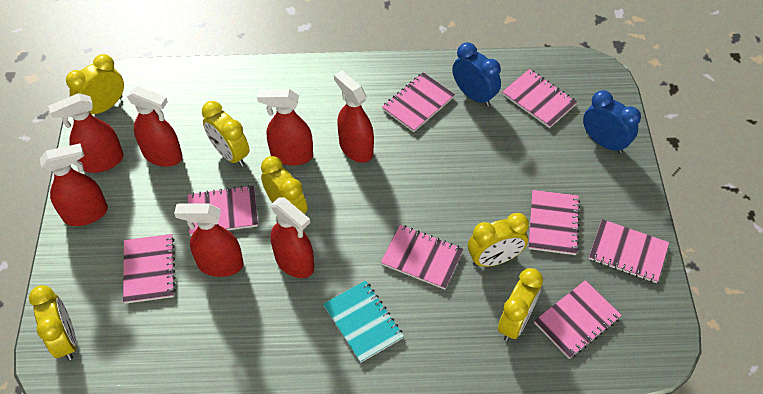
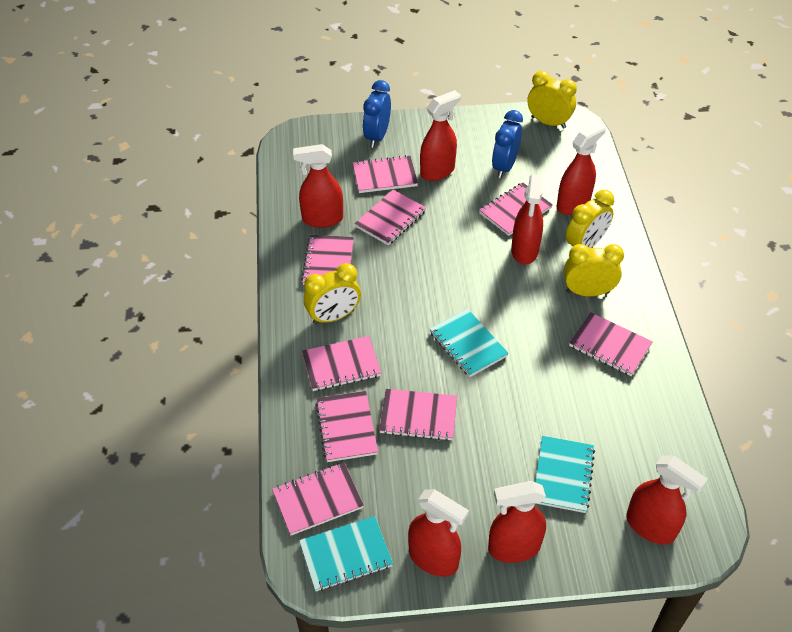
pink notebook: 8 -> 9
turquoise notebook: 1 -> 3
yellow clock: 6 -> 4

